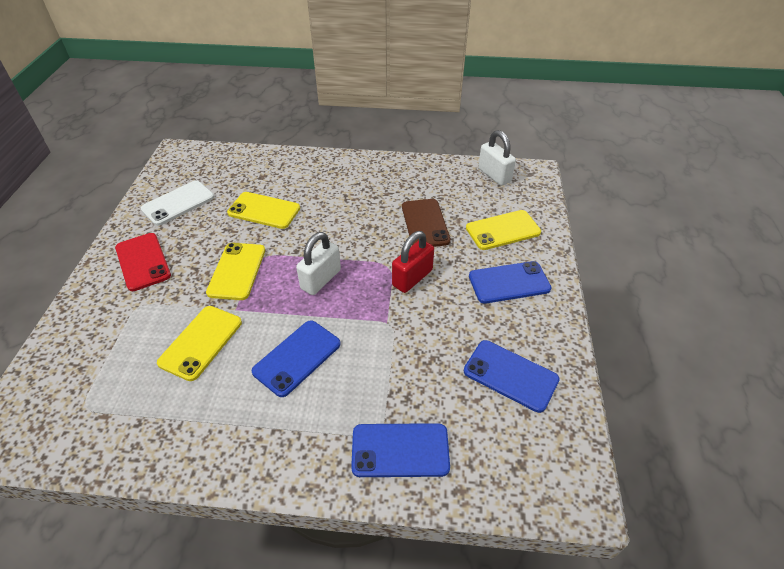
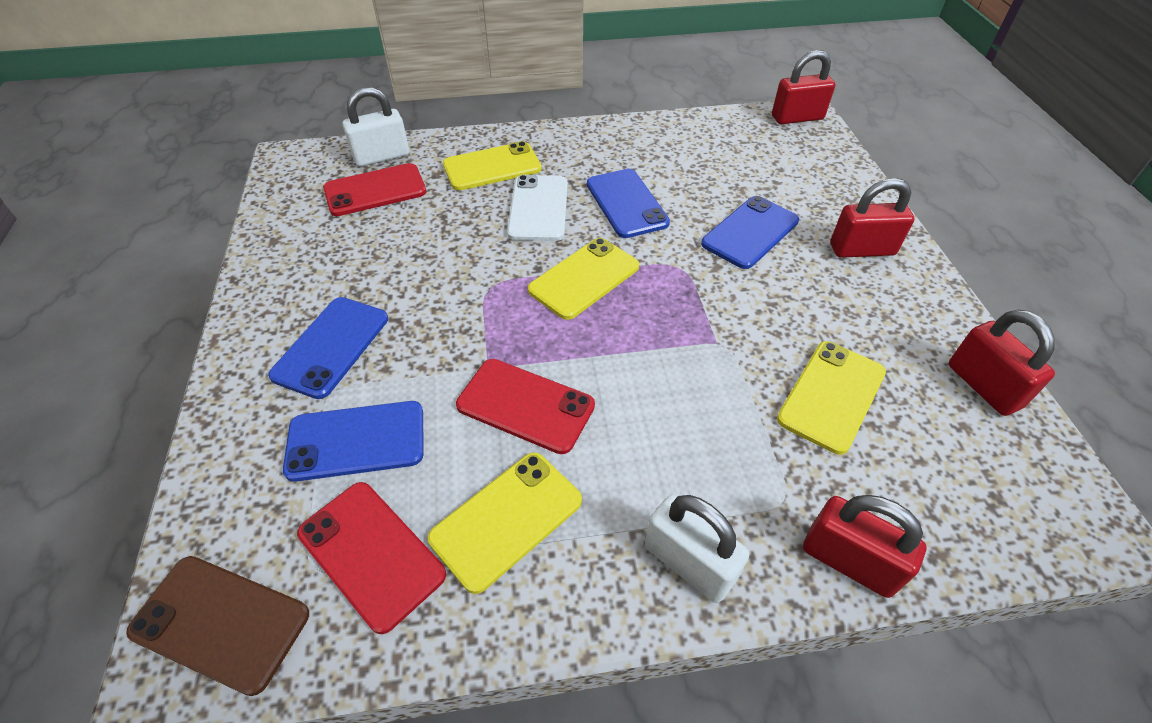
red padlock: 1 -> 4
red phone: 1 -> 3

